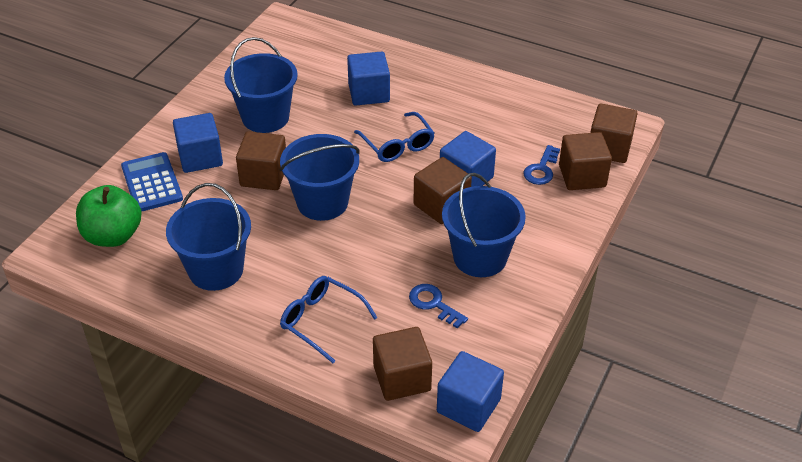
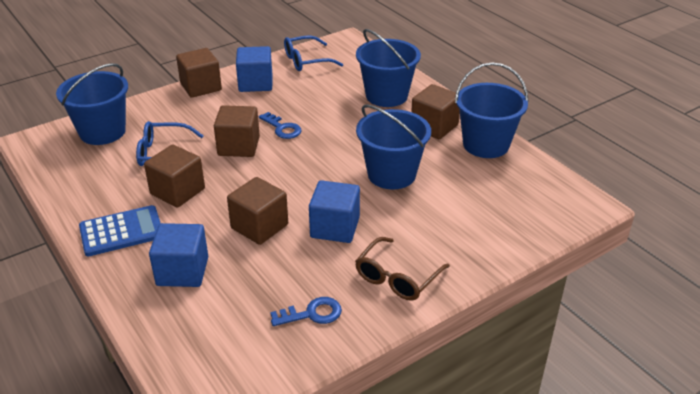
blue cube: 4 -> 3
brown glasses: 0 -> 1
green apple: 1 -> 0

